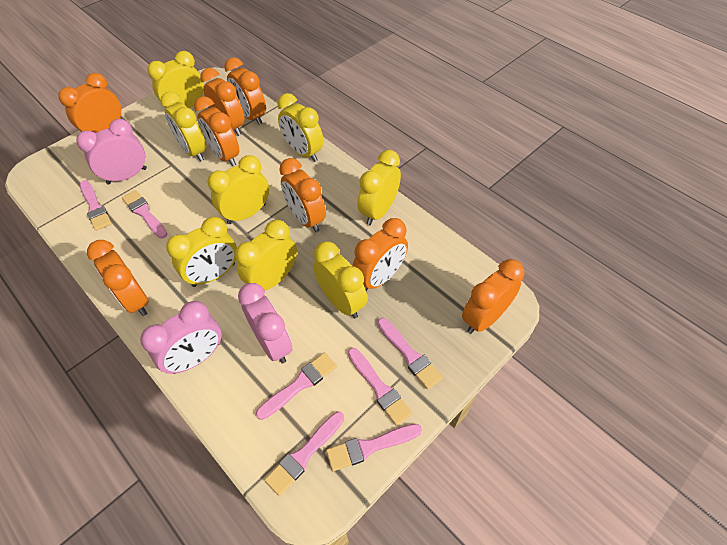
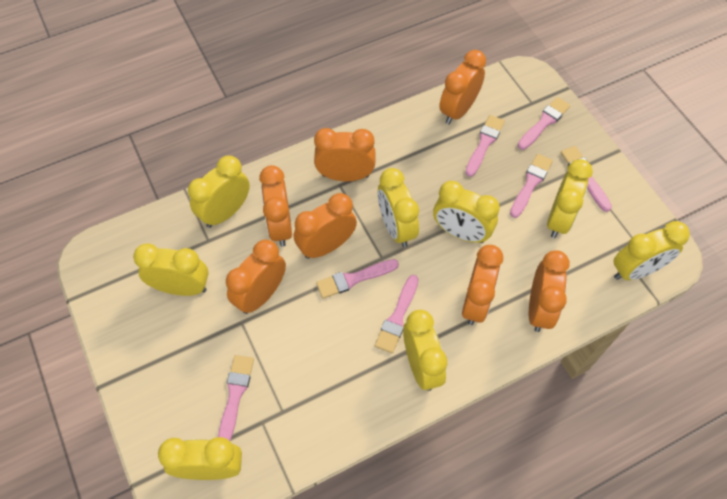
orange clock: 8 -> 7
pink clock: 3 -> 0

